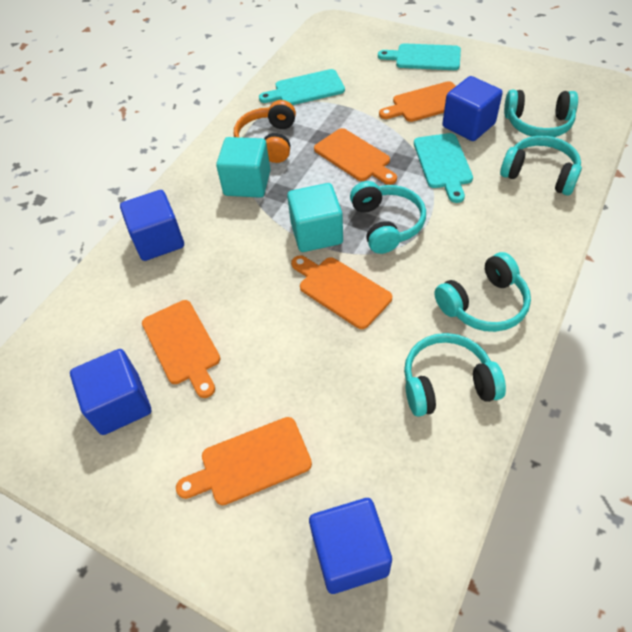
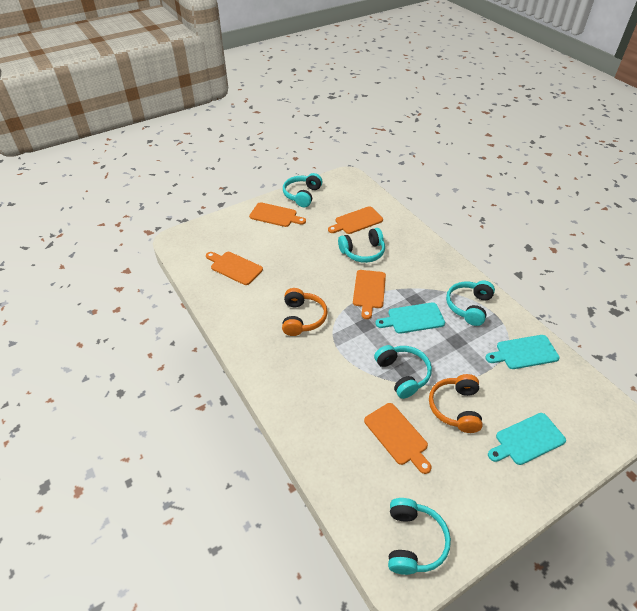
blue cube: 4 -> 0
orange headphones: 1 -> 2
turquoise cube: 2 -> 0

